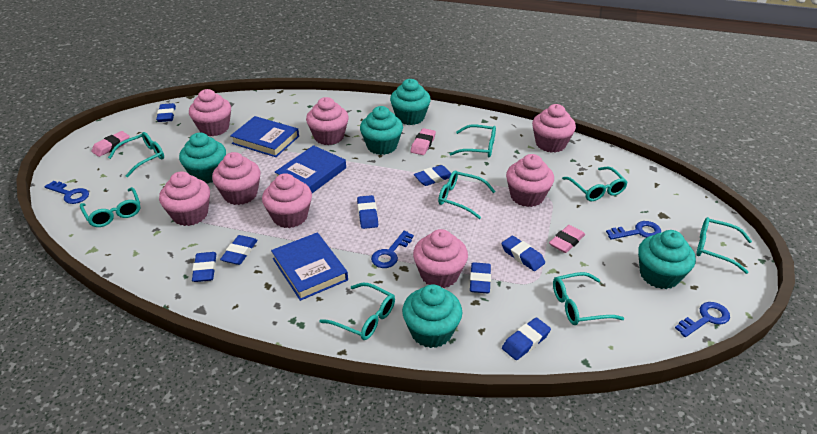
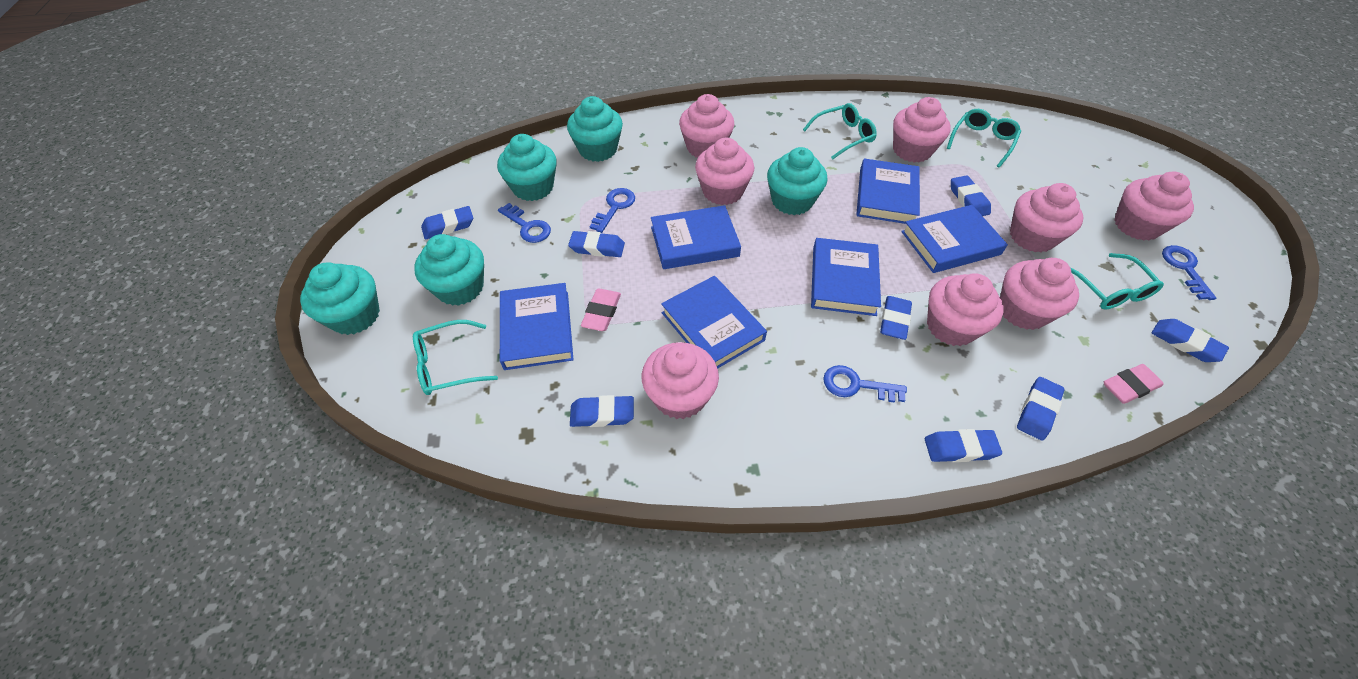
blue book: 3 -> 6
pink eraser: 3 -> 2
turquoise glasses: 8 -> 4

